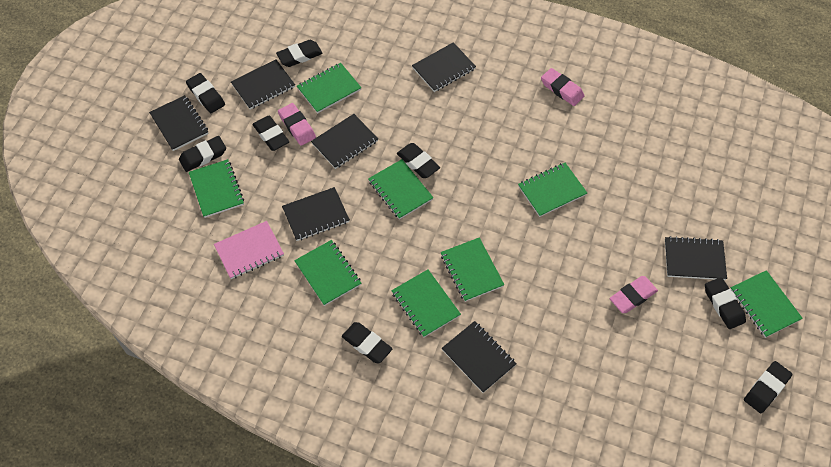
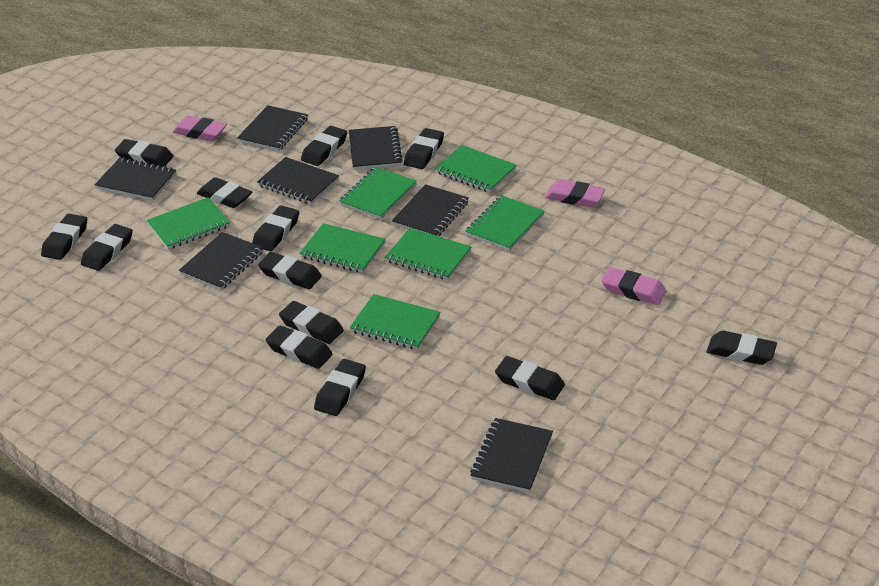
black eraser: 8 -> 13
green notebook: 8 -> 7
pink notebook: 1 -> 0

